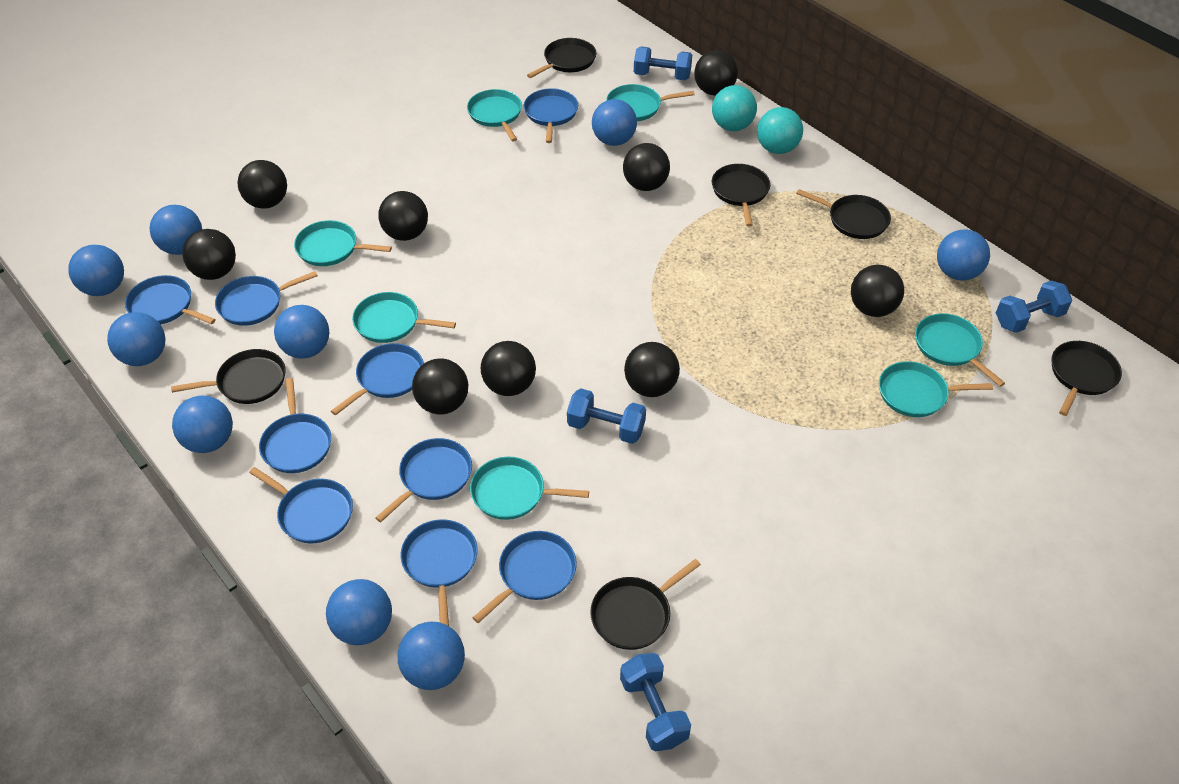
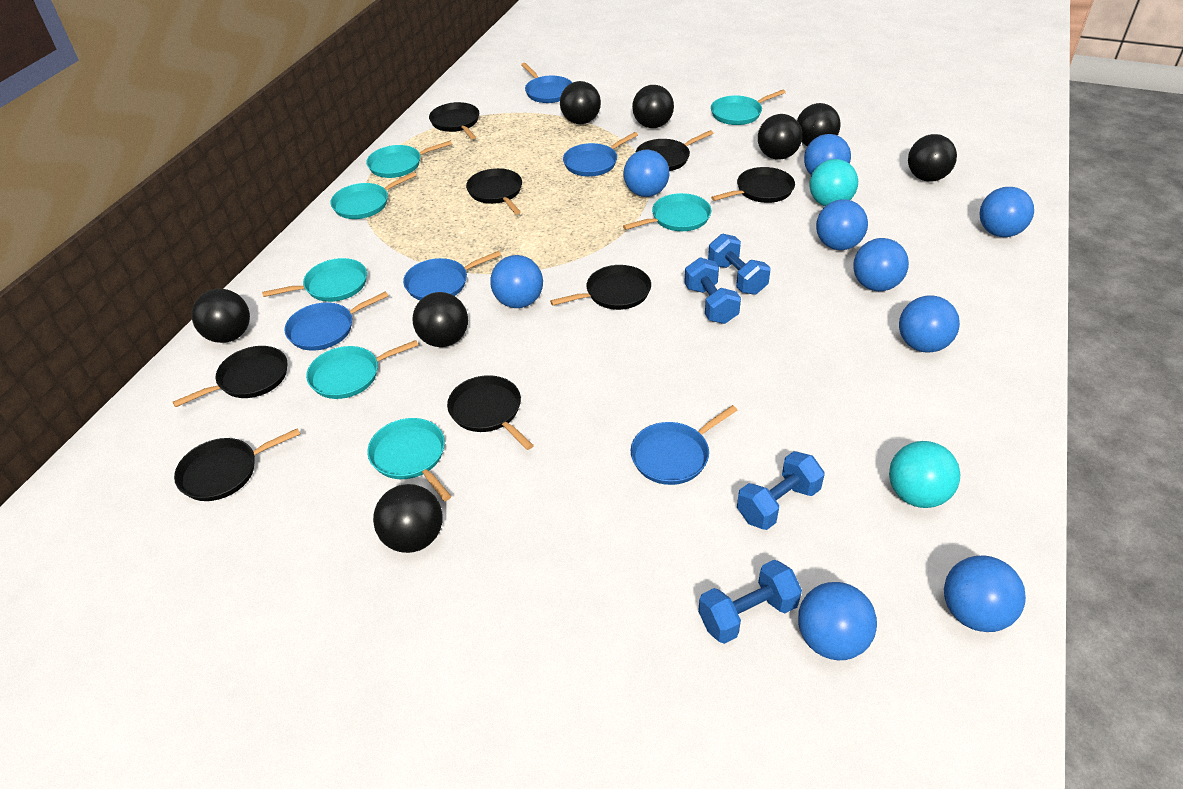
black ball: 9 -> 8
black pan: 6 -> 8
blue pan: 9 -> 5

